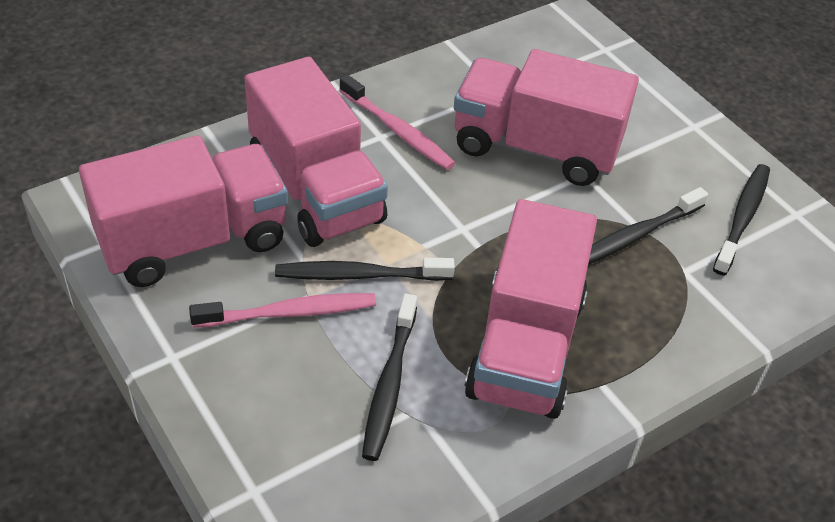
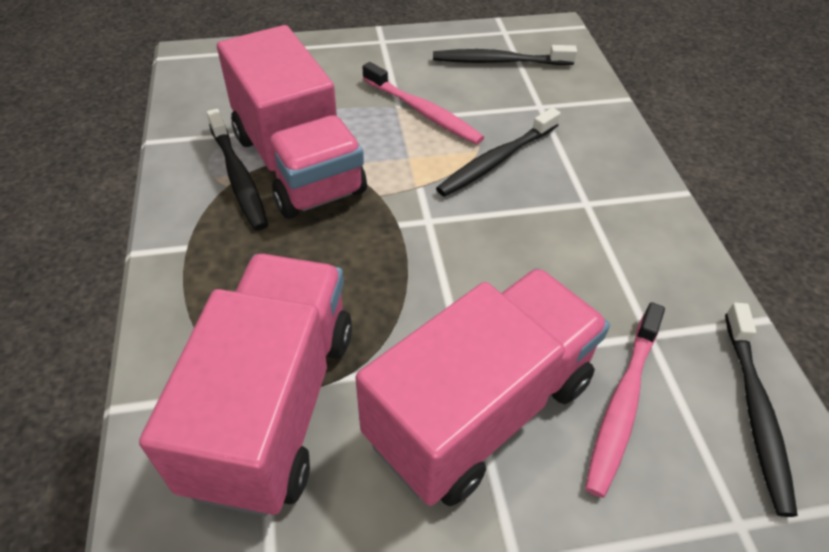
pink truck: 4 -> 3

